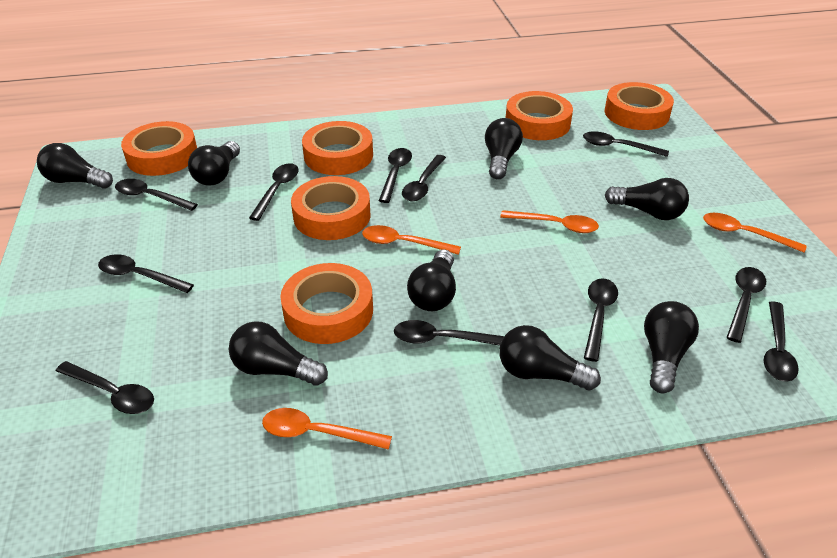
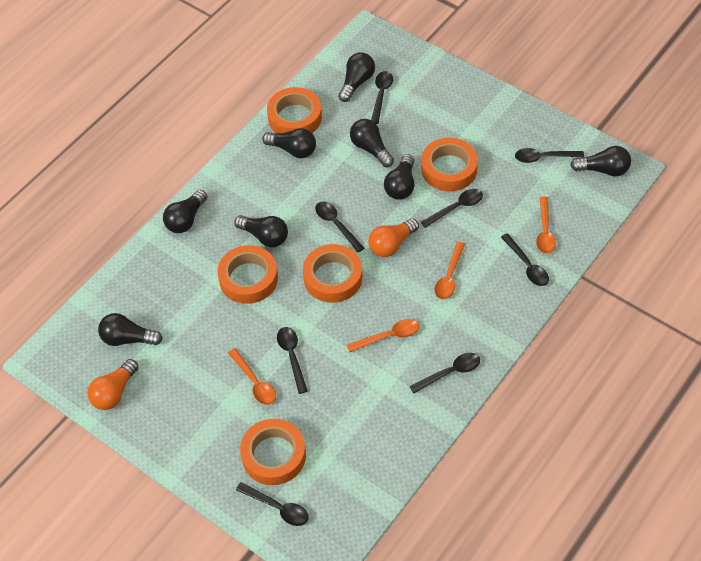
black spoon: 11 -> 8
orange light bulb: 0 -> 2
orange tape: 6 -> 5

